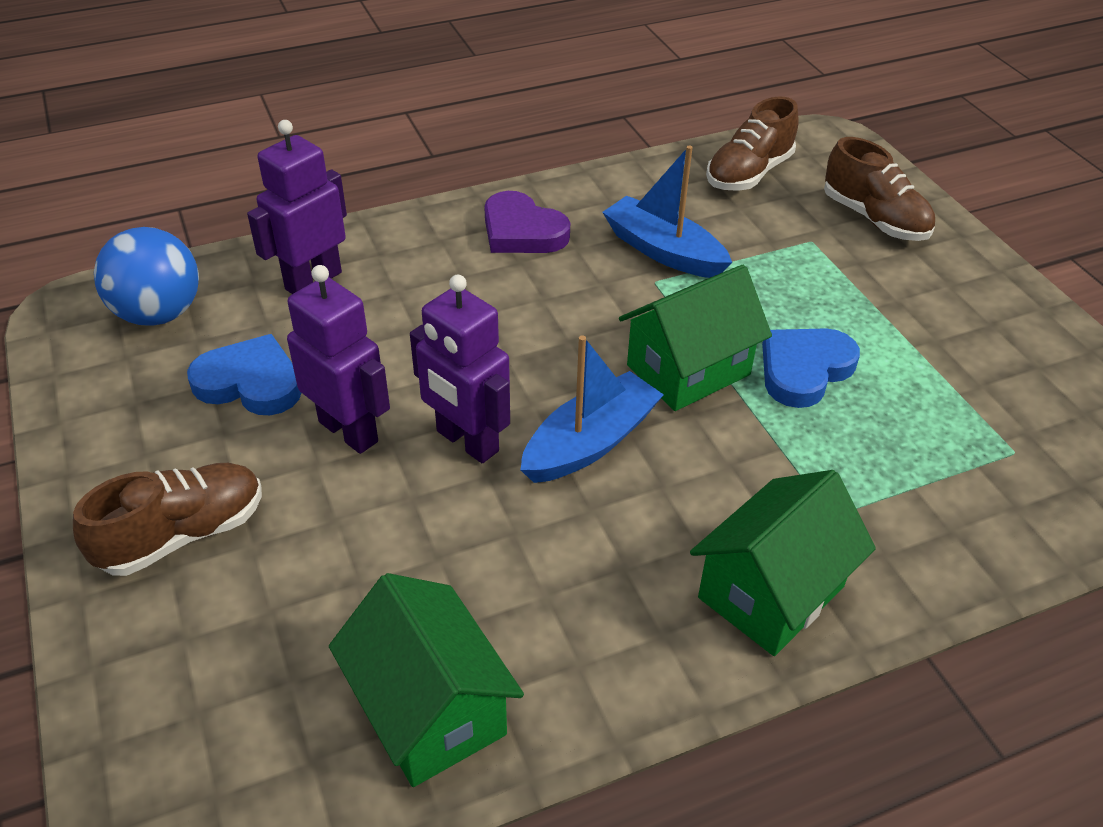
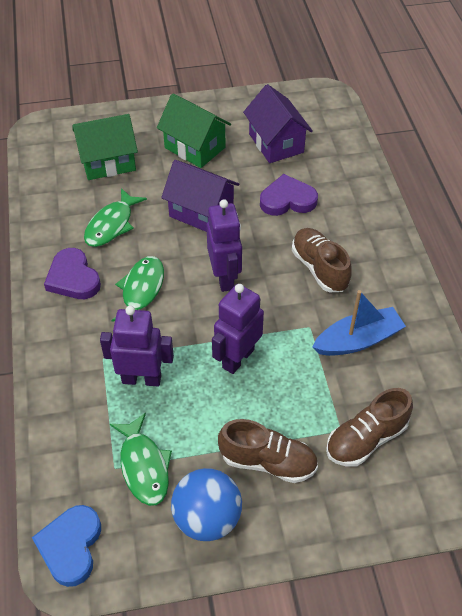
blue boat: 2 -> 1
blue heart: 2 -> 1
green fish: 0 -> 3
green house: 3 -> 2
purple heart: 1 -> 2
purple house: 0 -> 2

